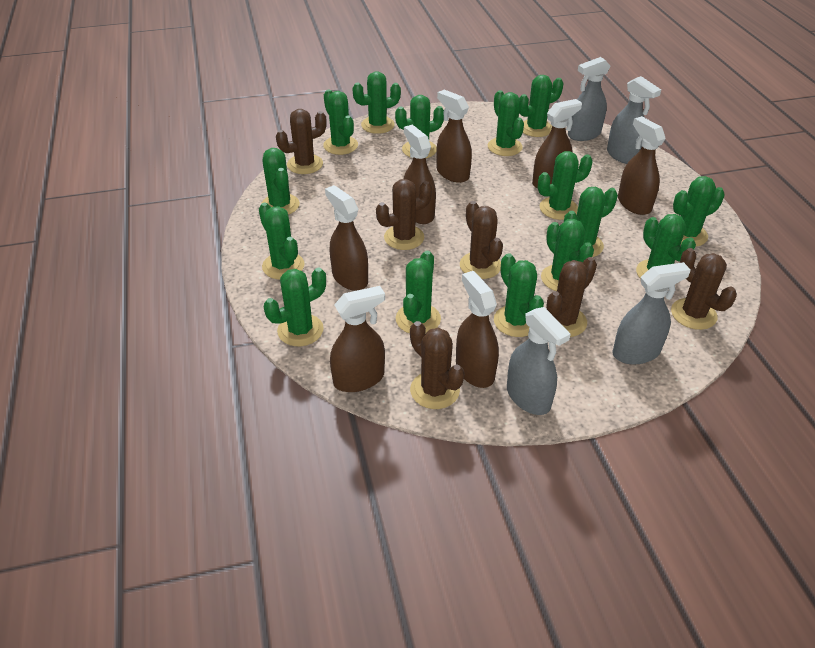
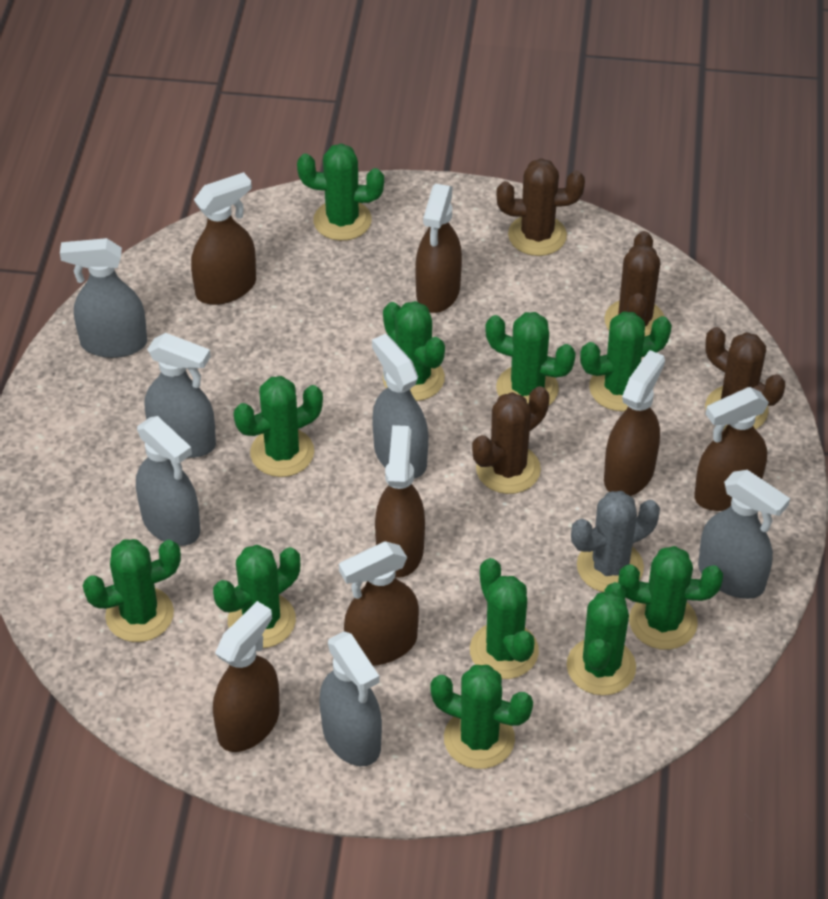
brown cactus: 6 -> 4
green cactus: 15 -> 11
grey cactus: 0 -> 1
grey spray bottle: 4 -> 6

